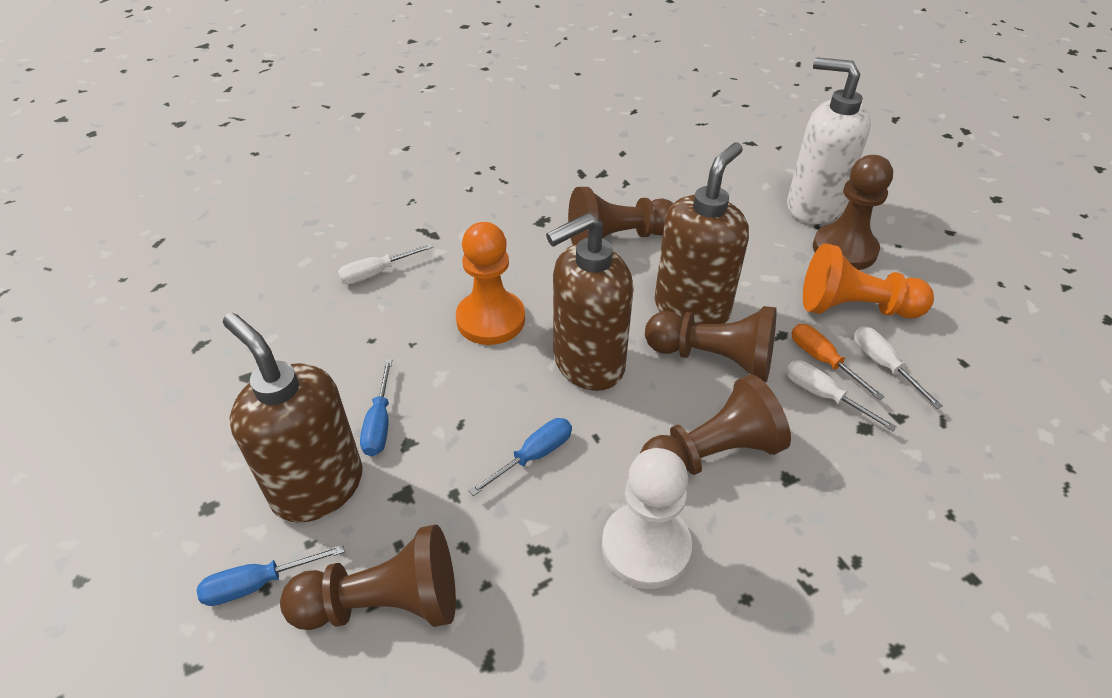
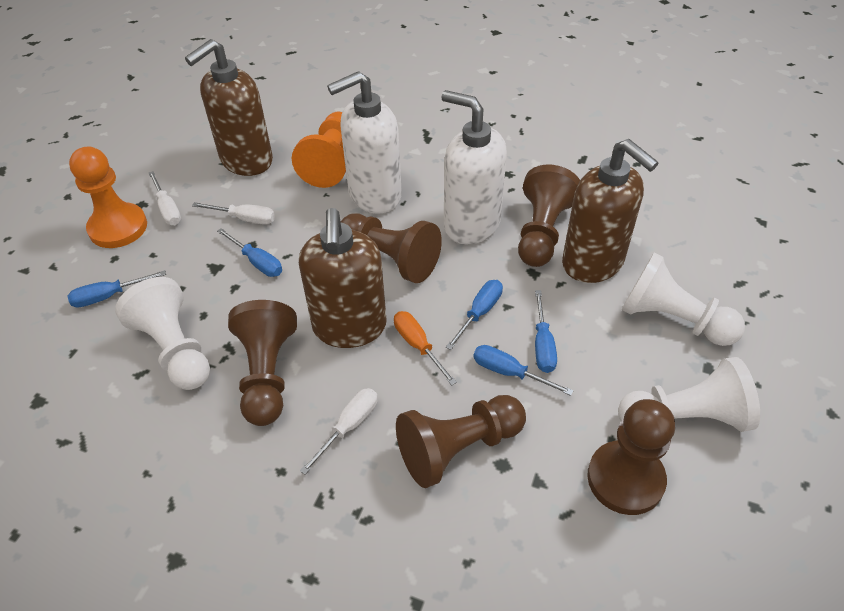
blue screwdriver: 3 -> 5
white pawn: 1 -> 3
white soap dispenser: 1 -> 2

